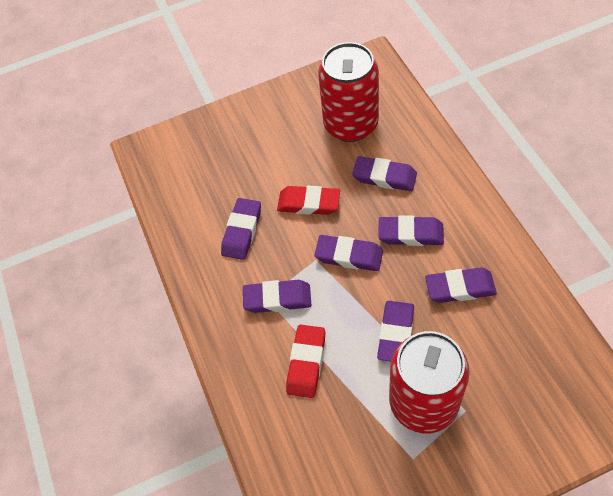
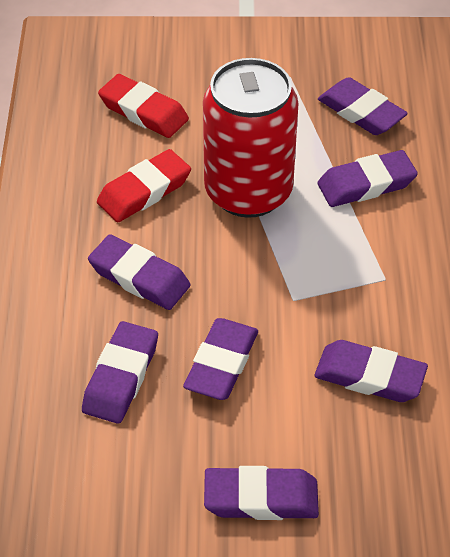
red can: 2 -> 1

